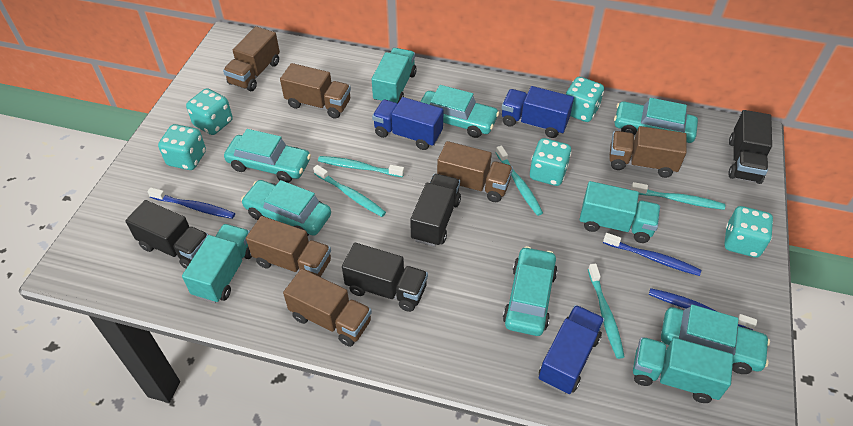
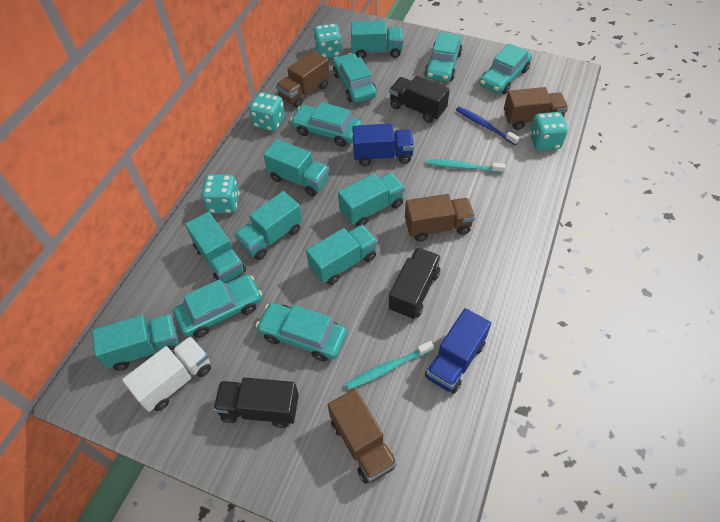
black truck: 4 -> 3
blue toothbrush: 3 -> 1
blue truck: 3 -> 2
brown truck: 6 -> 4
turquoise dice: 5 -> 4
turquoise toothbrush: 5 -> 2
turquoise truck: 4 -> 7
white truck: 0 -> 1

